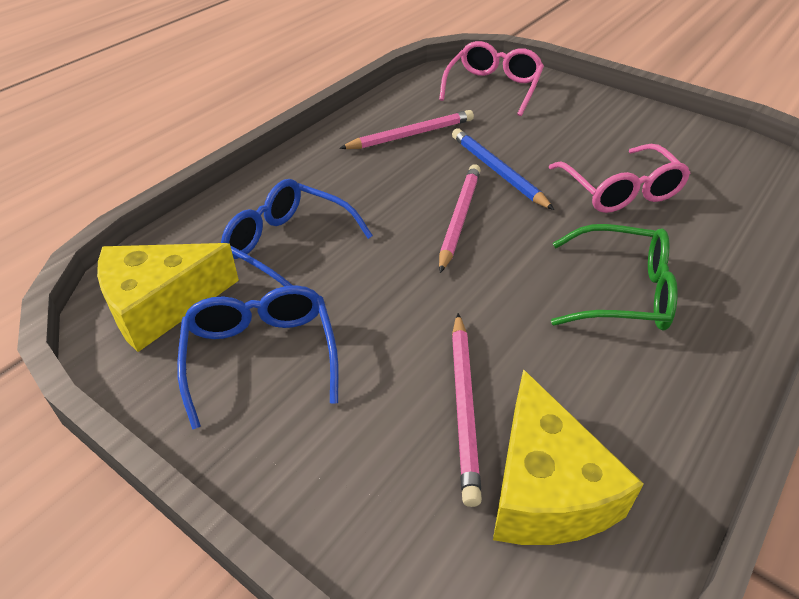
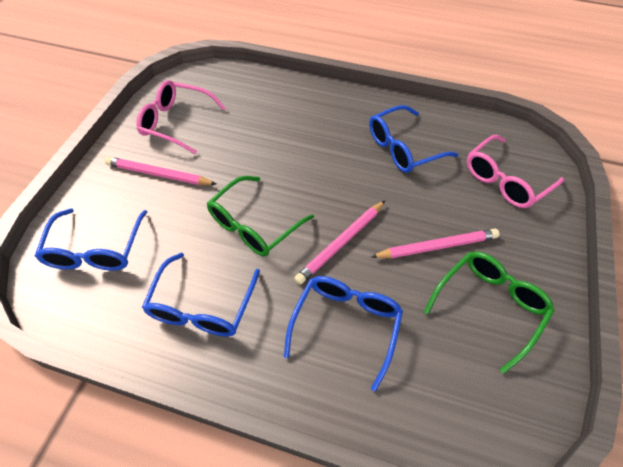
blue glasses: 2 -> 4
blue pencil: 1 -> 0
green glasses: 1 -> 2
yellow cheese: 2 -> 0

